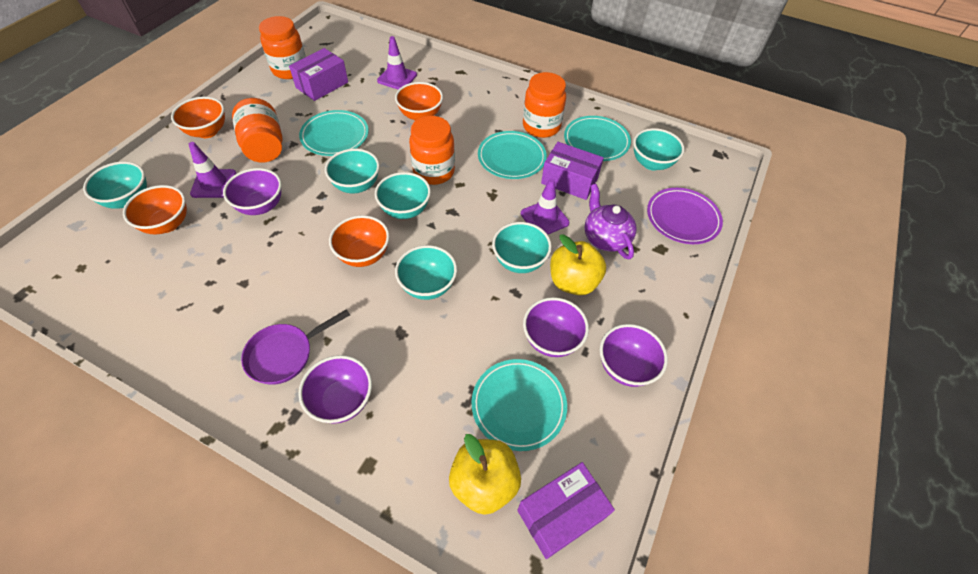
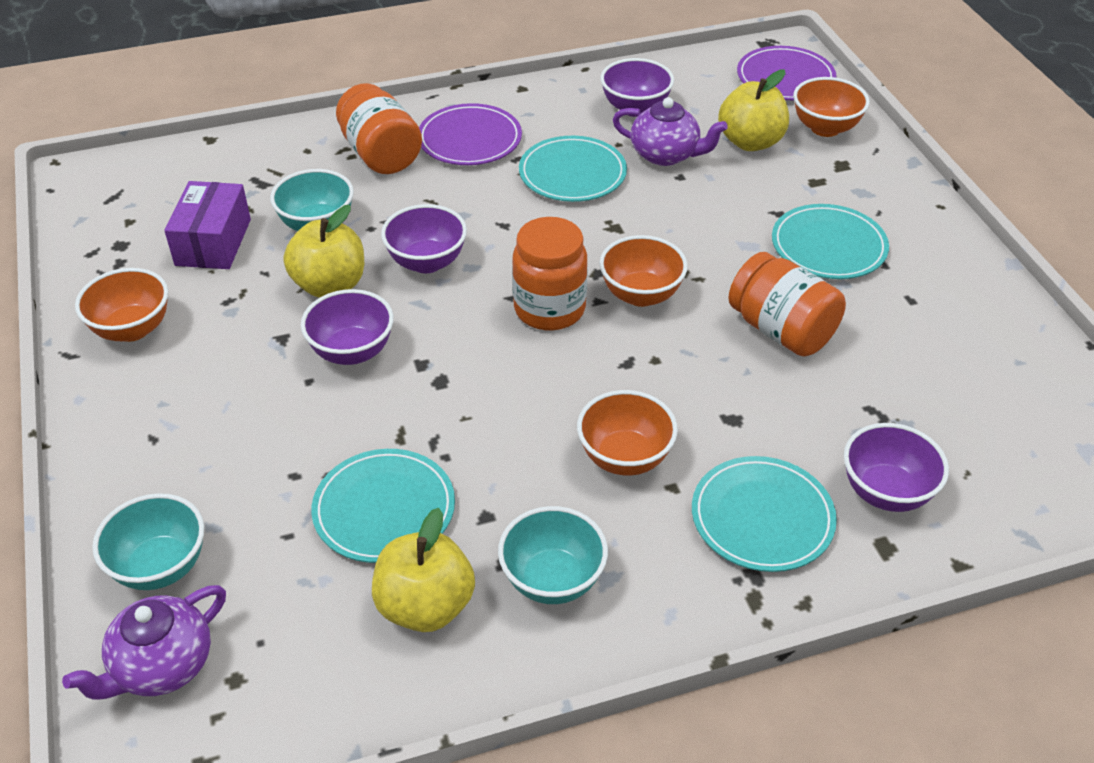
orange jar: 4 -> 3
purple box: 3 -> 1
purple pan: 1 -> 0
purple plate: 1 -> 2
purple teapot: 1 -> 2
purple traffic cone: 3 -> 0
turquoise bowl: 6 -> 3
yellow apple: 2 -> 3

